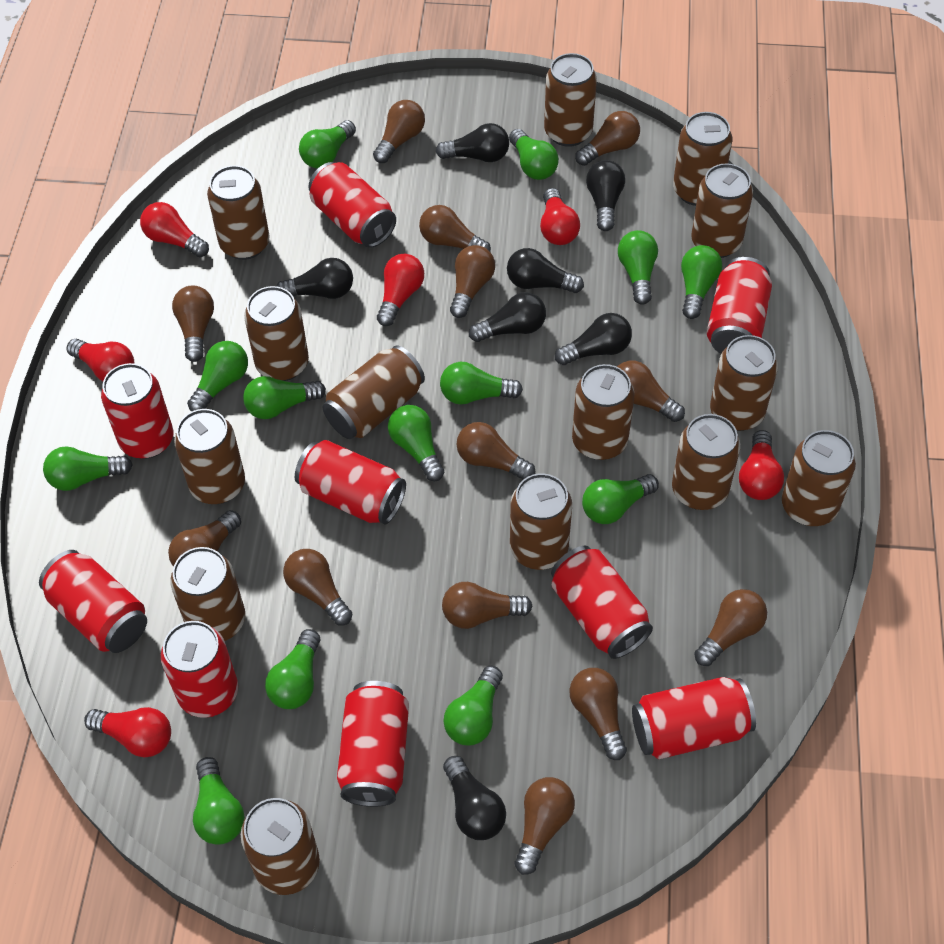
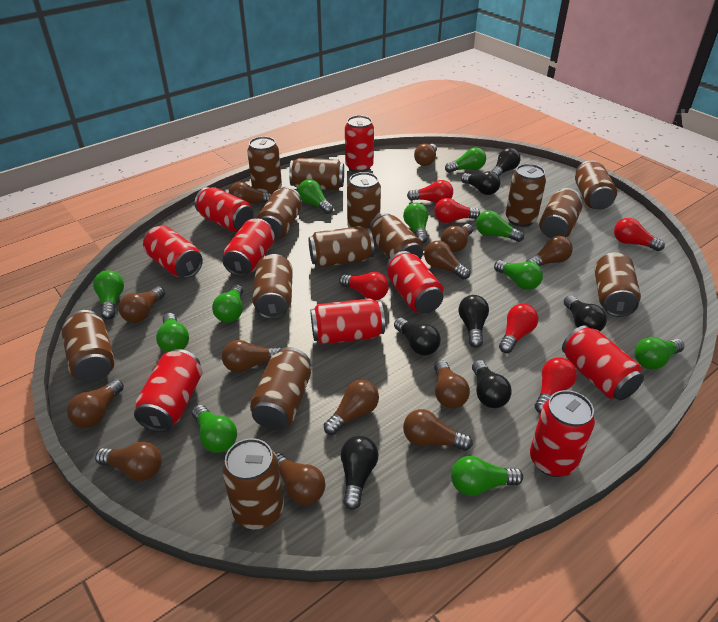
green light bulb: 13 -> 11

